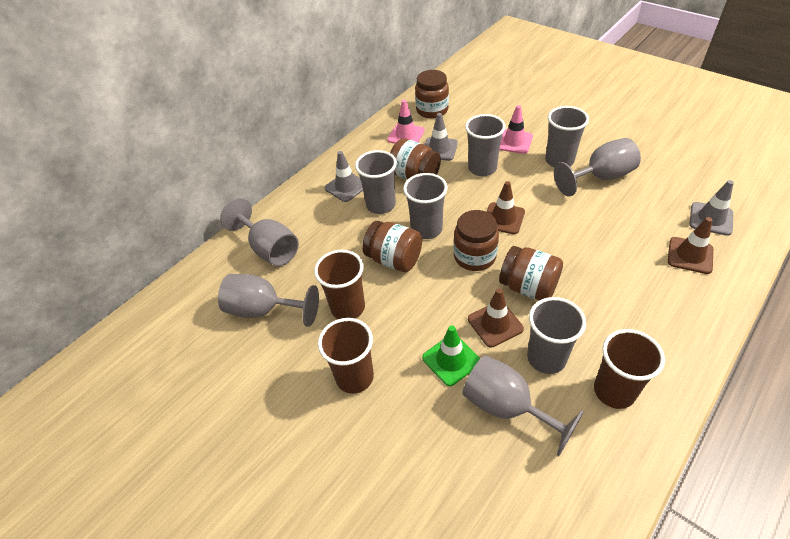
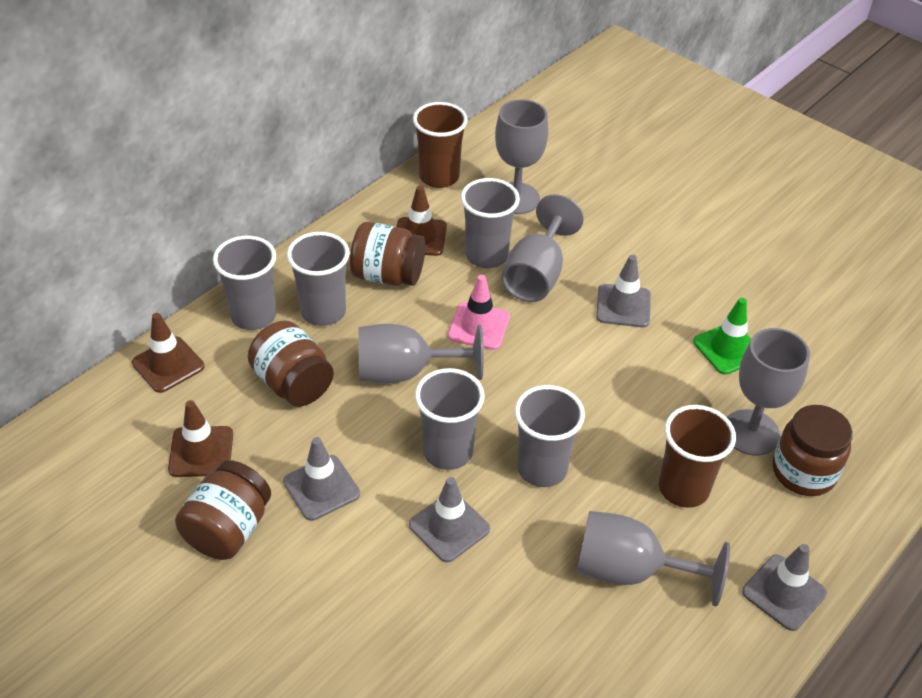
brown cup: 3 -> 2
brown jar: 5 -> 4
grey goblet: 4 -> 5
grey traffic cone: 3 -> 4
pink traffic cone: 2 -> 1

